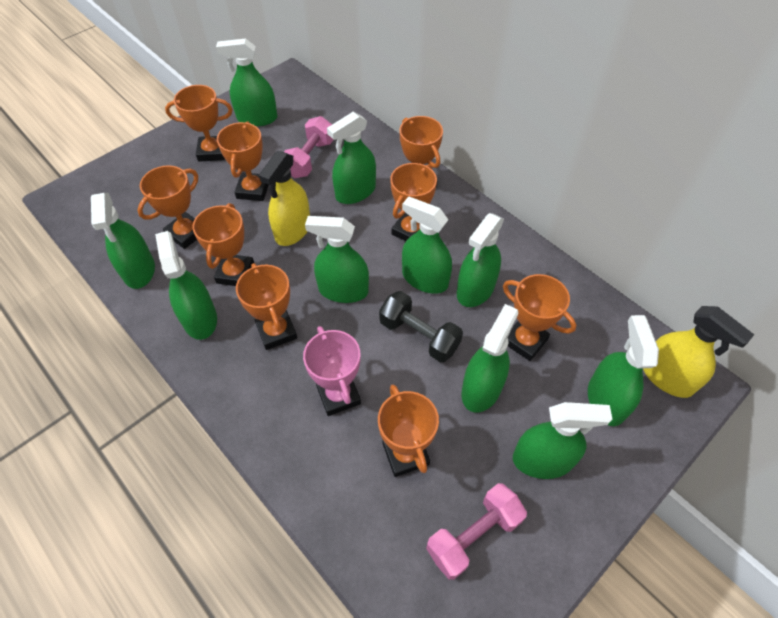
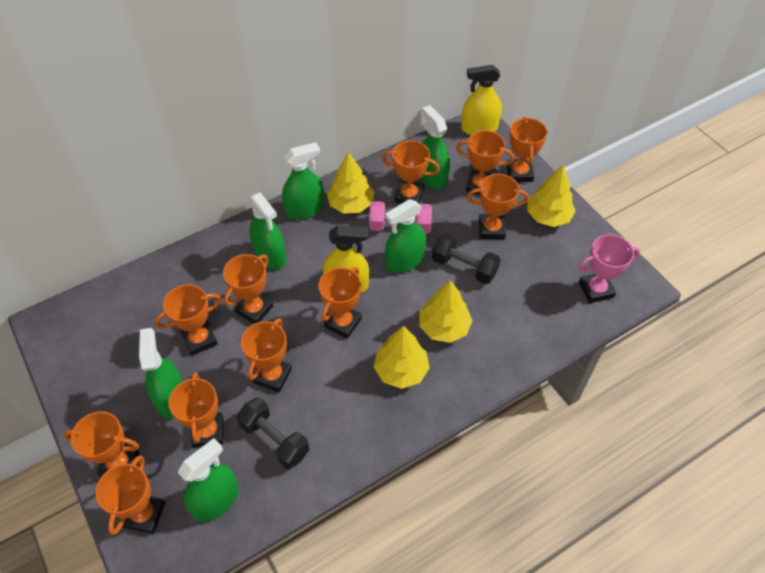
black dumbbell: 1 -> 2
green spray bottle: 10 -> 6
orange trophy: 9 -> 11
pink dumbbell: 2 -> 1
yellow tree: 0 -> 4

